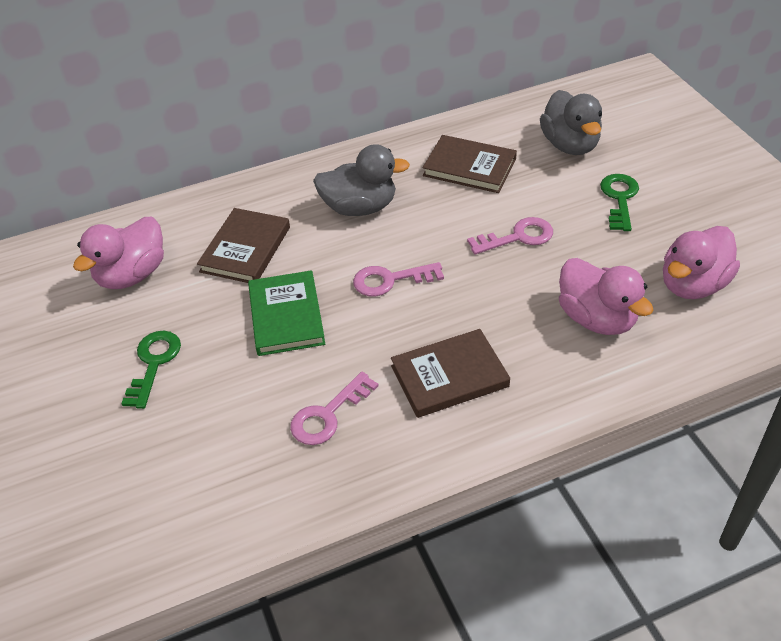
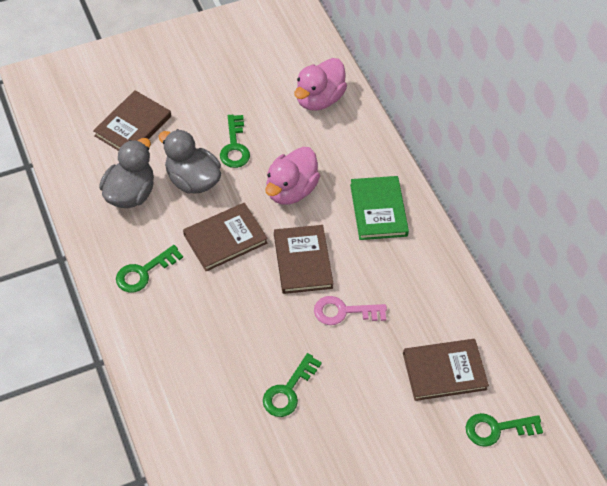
brown book: 3 -> 4
green key: 2 -> 4
pink duck: 3 -> 2
pink key: 3 -> 1

